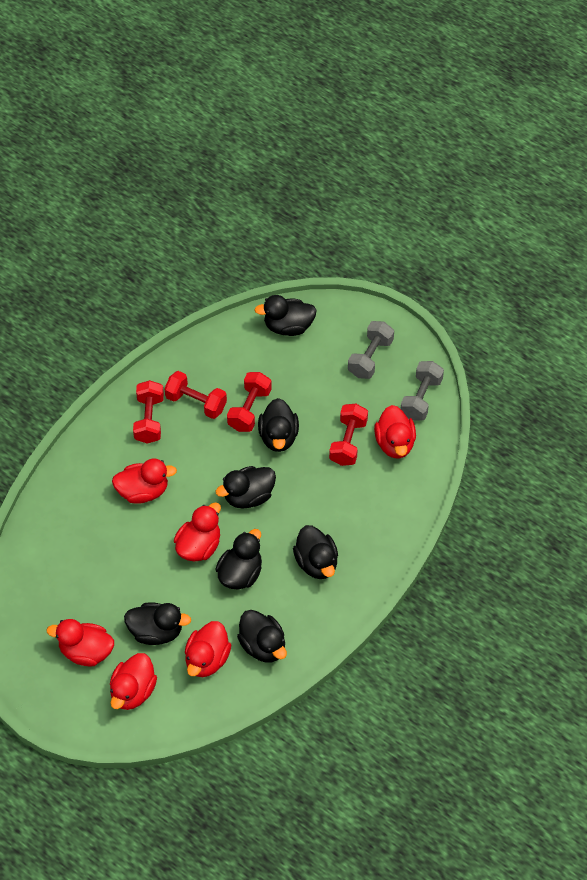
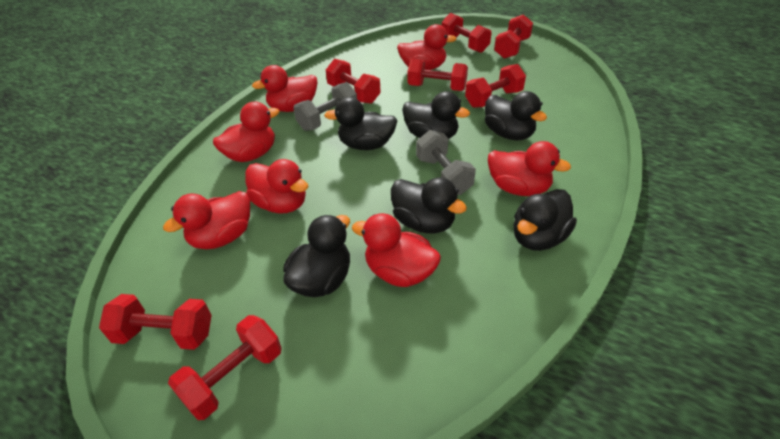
black duck: 7 -> 6
red duck: 6 -> 7
red dumbbell: 4 -> 7

